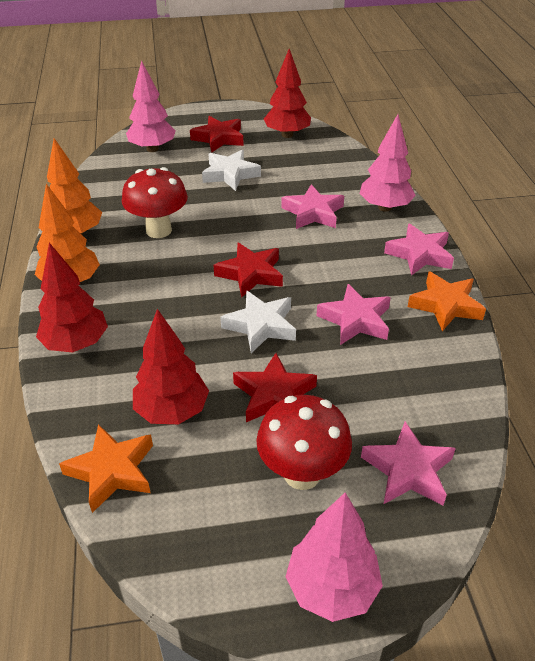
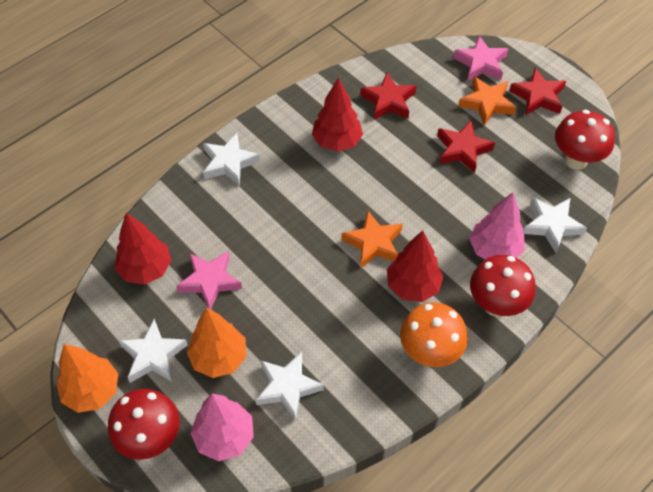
orange mushroom: 0 -> 1
pink star: 4 -> 2
pink tree: 3 -> 2
red mushroom: 2 -> 3
white star: 2 -> 4

